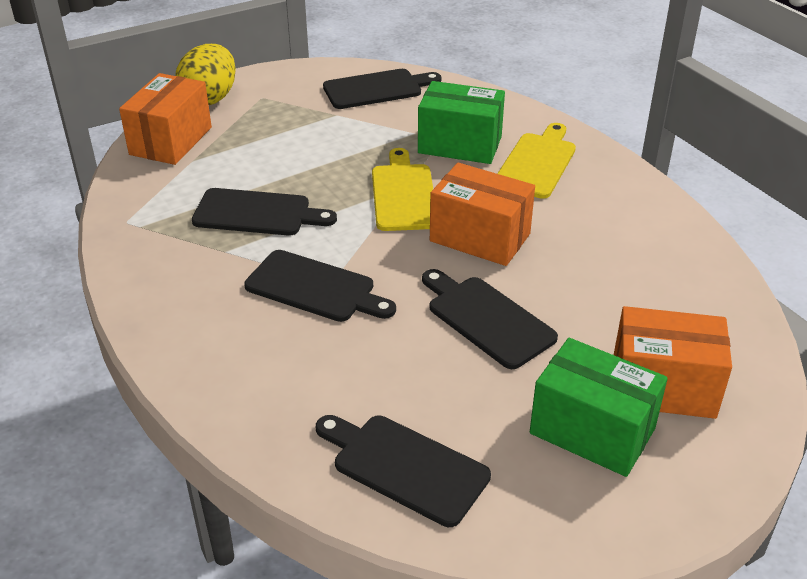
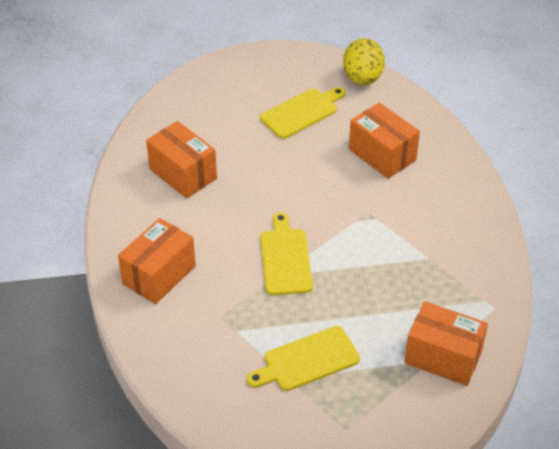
black cutting board: 5 -> 0
green box: 2 -> 0
orange box: 3 -> 4
yellow cutting board: 2 -> 3

